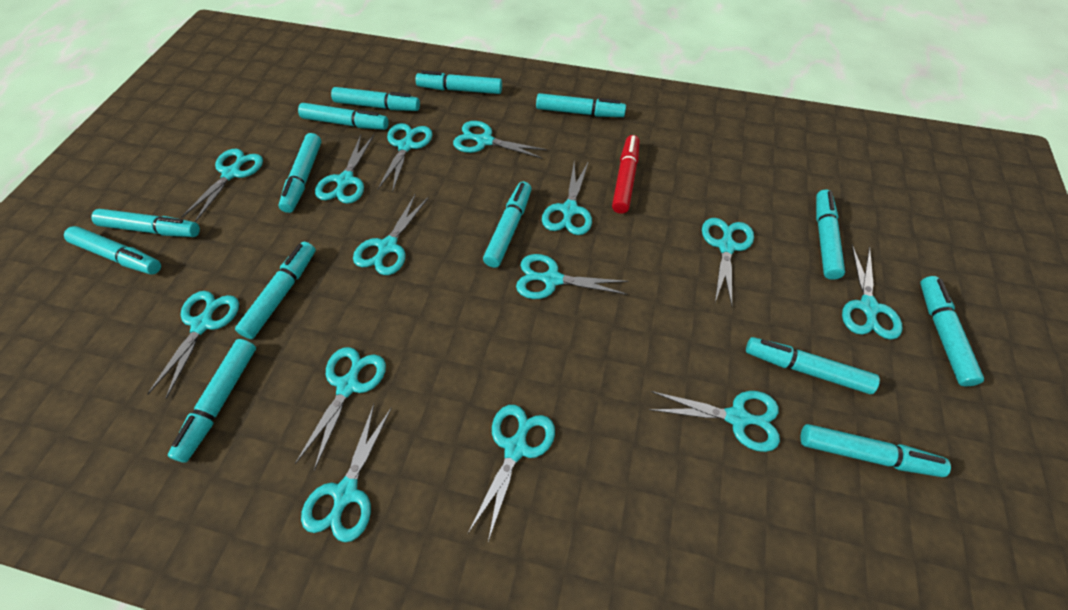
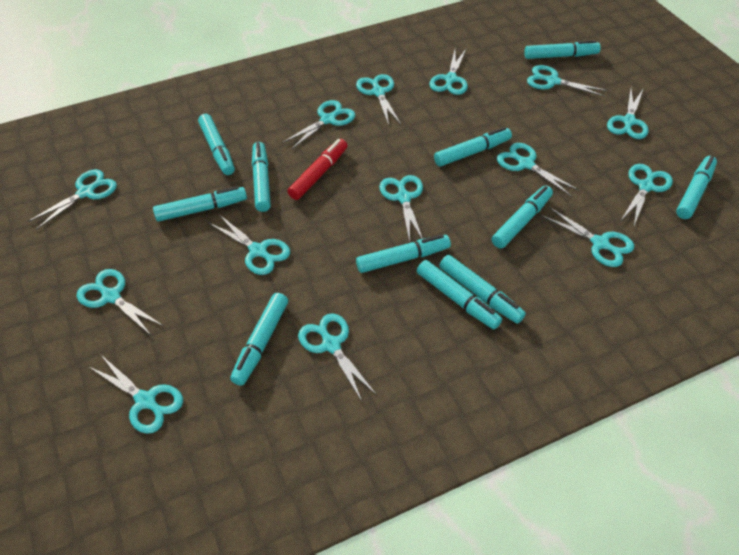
turquoise marker: 14 -> 11

